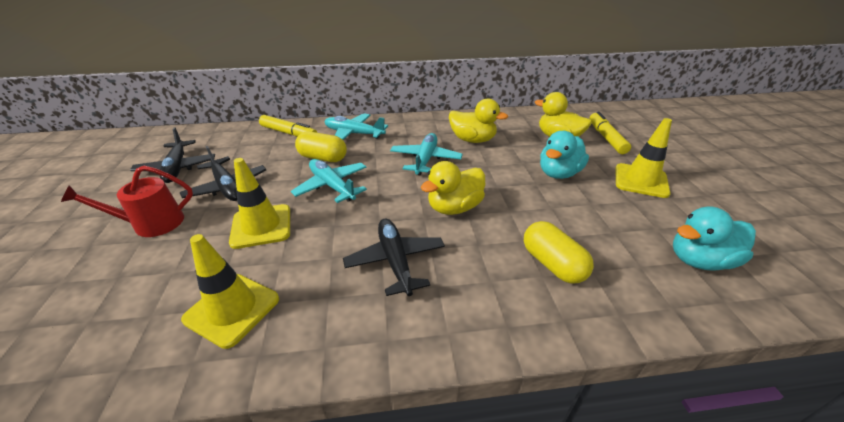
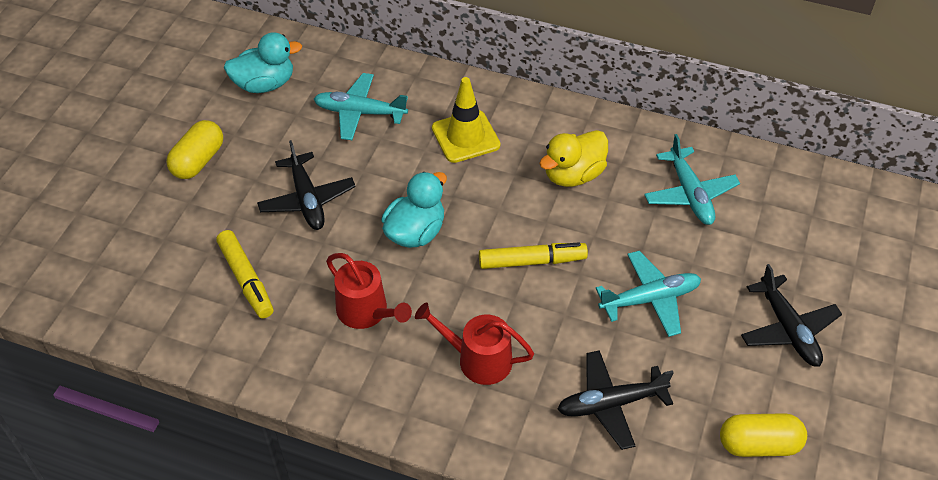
red watering can: 1 -> 2
yellow duck: 3 -> 1
yellow traffic cone: 3 -> 1

